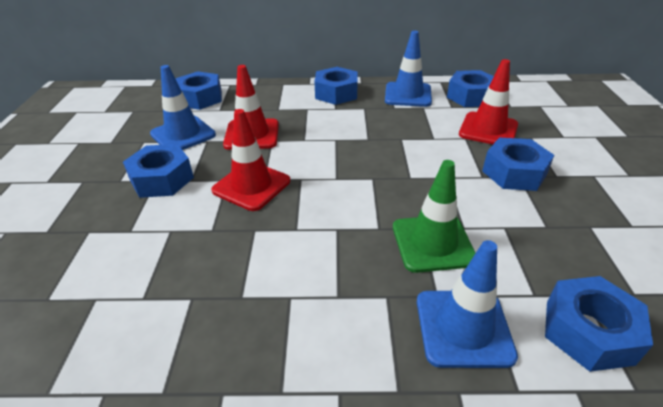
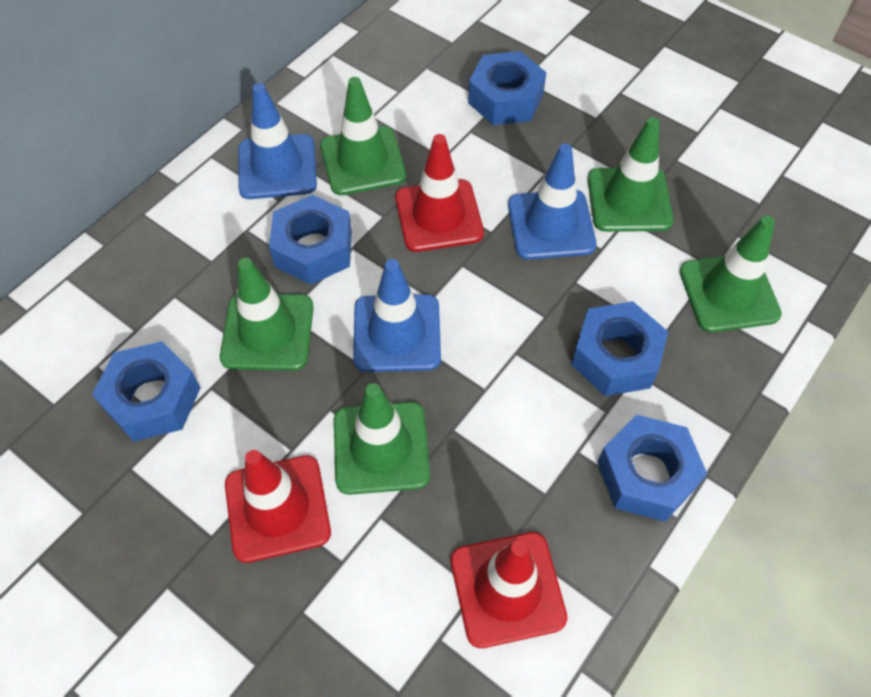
blue nut: 6 -> 5
green traffic cone: 1 -> 5

